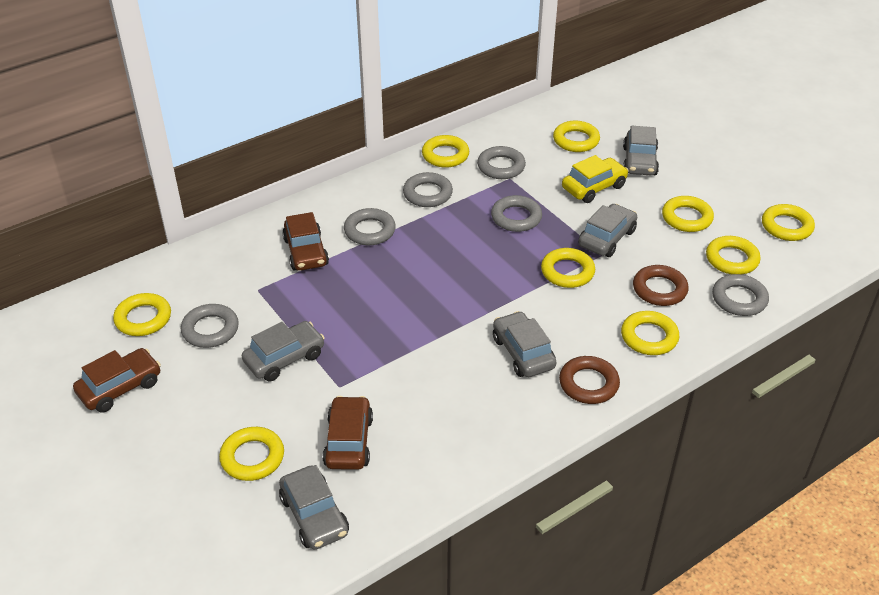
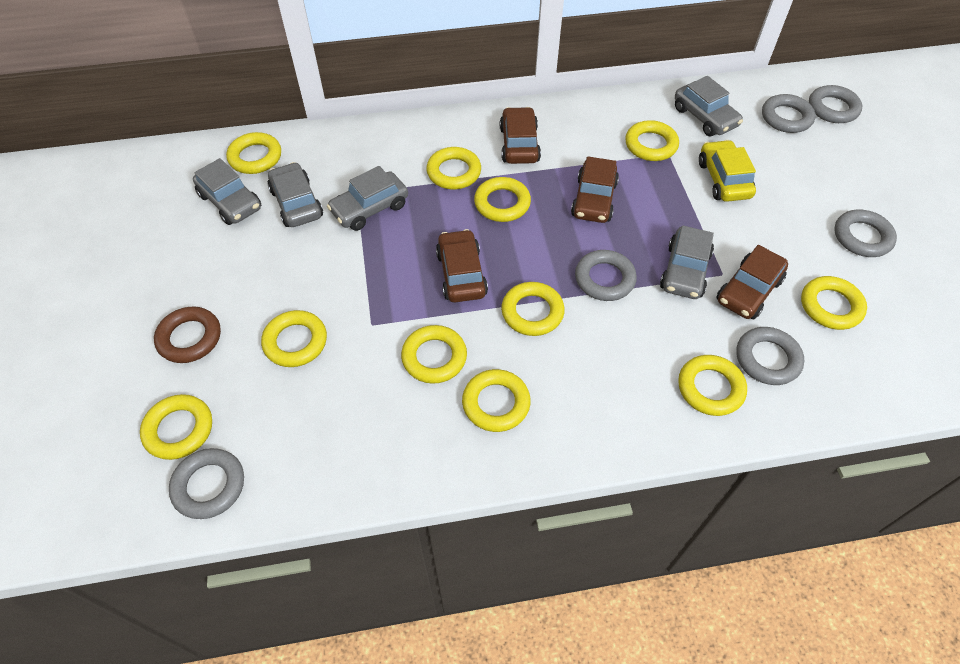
brown car: 3 -> 4
brown ring: 2 -> 1
yellow ring: 9 -> 11

